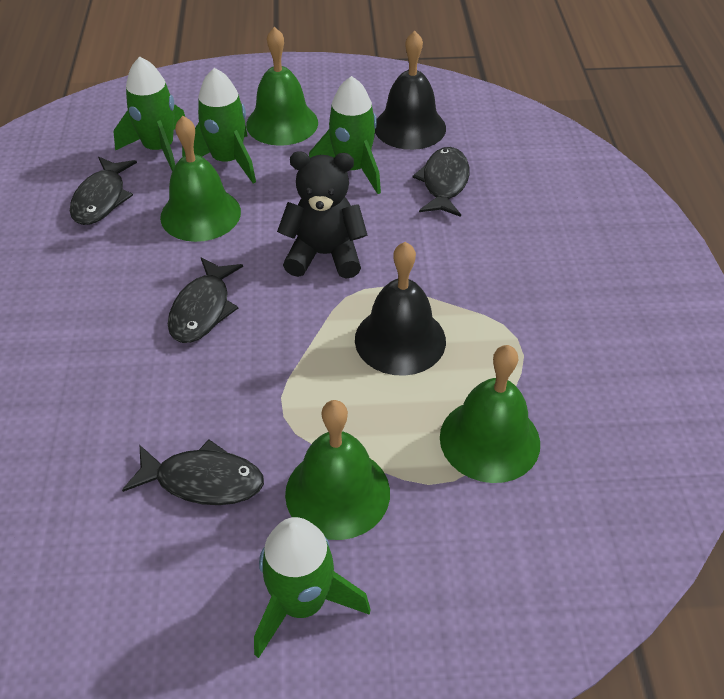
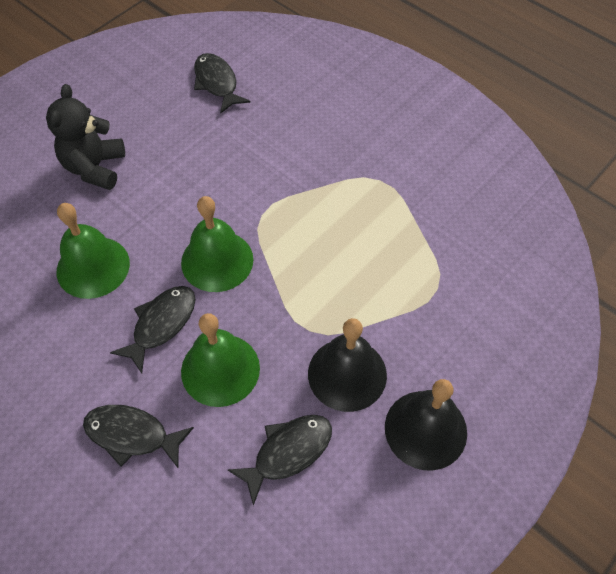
green bell: 4 -> 3
green rocket: 4 -> 0

